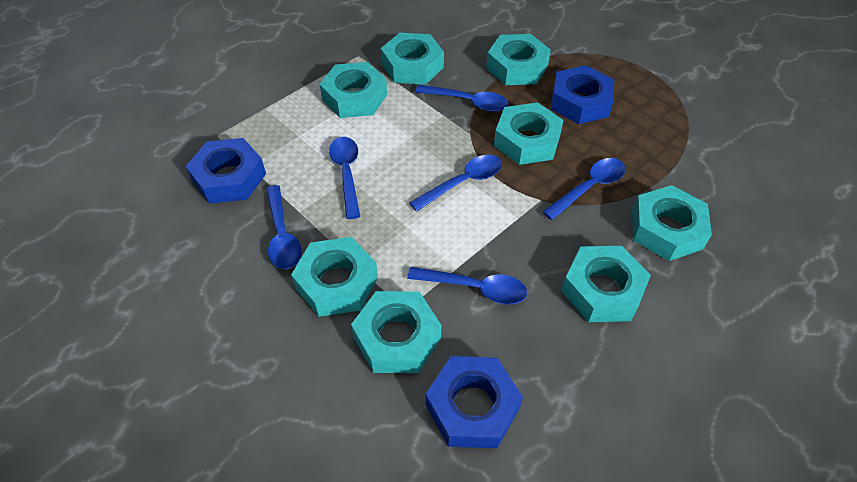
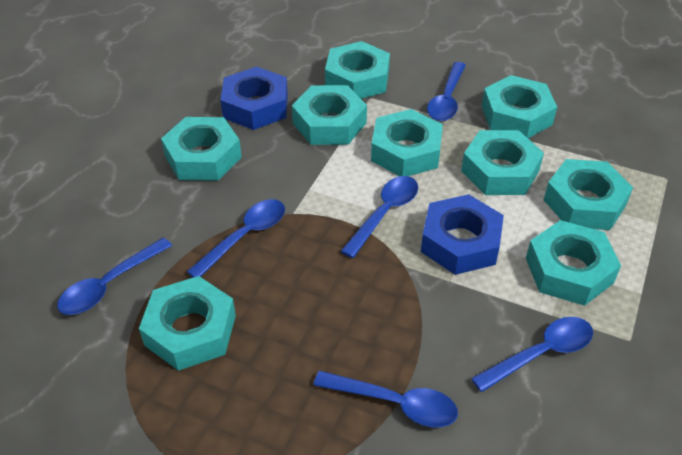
blue nut: 3 -> 2
turquoise nut: 8 -> 9

